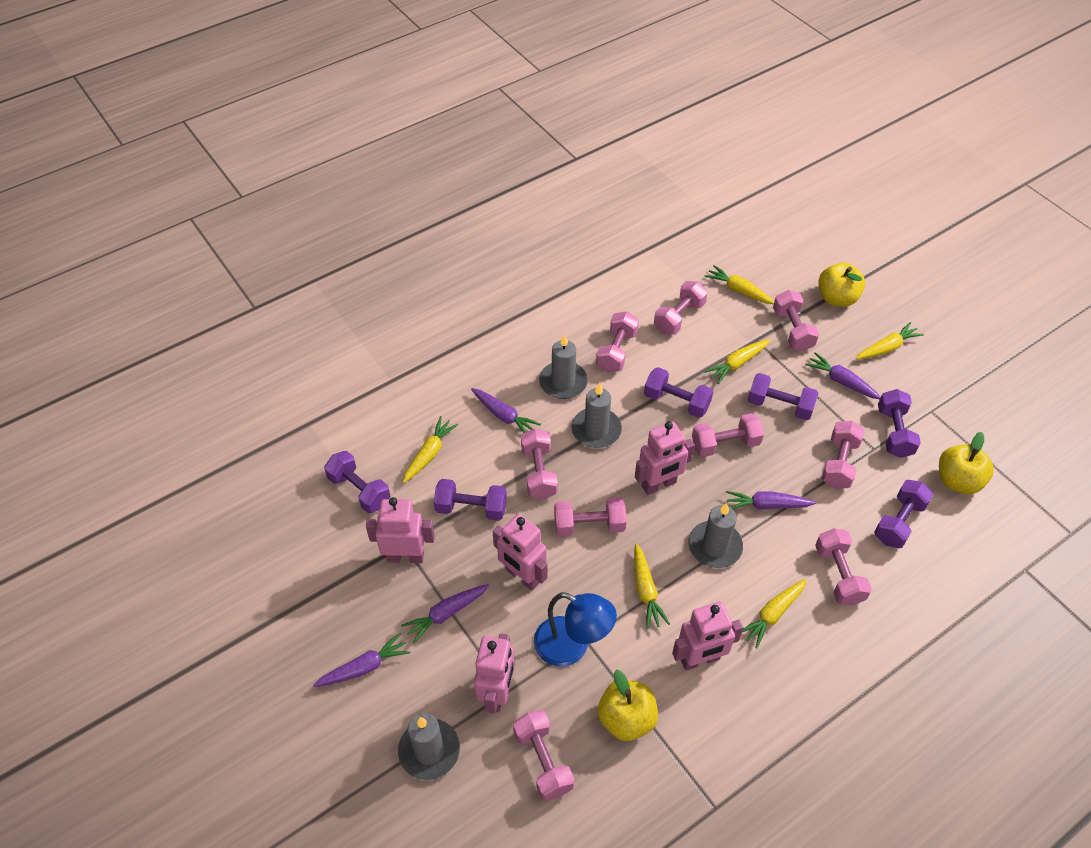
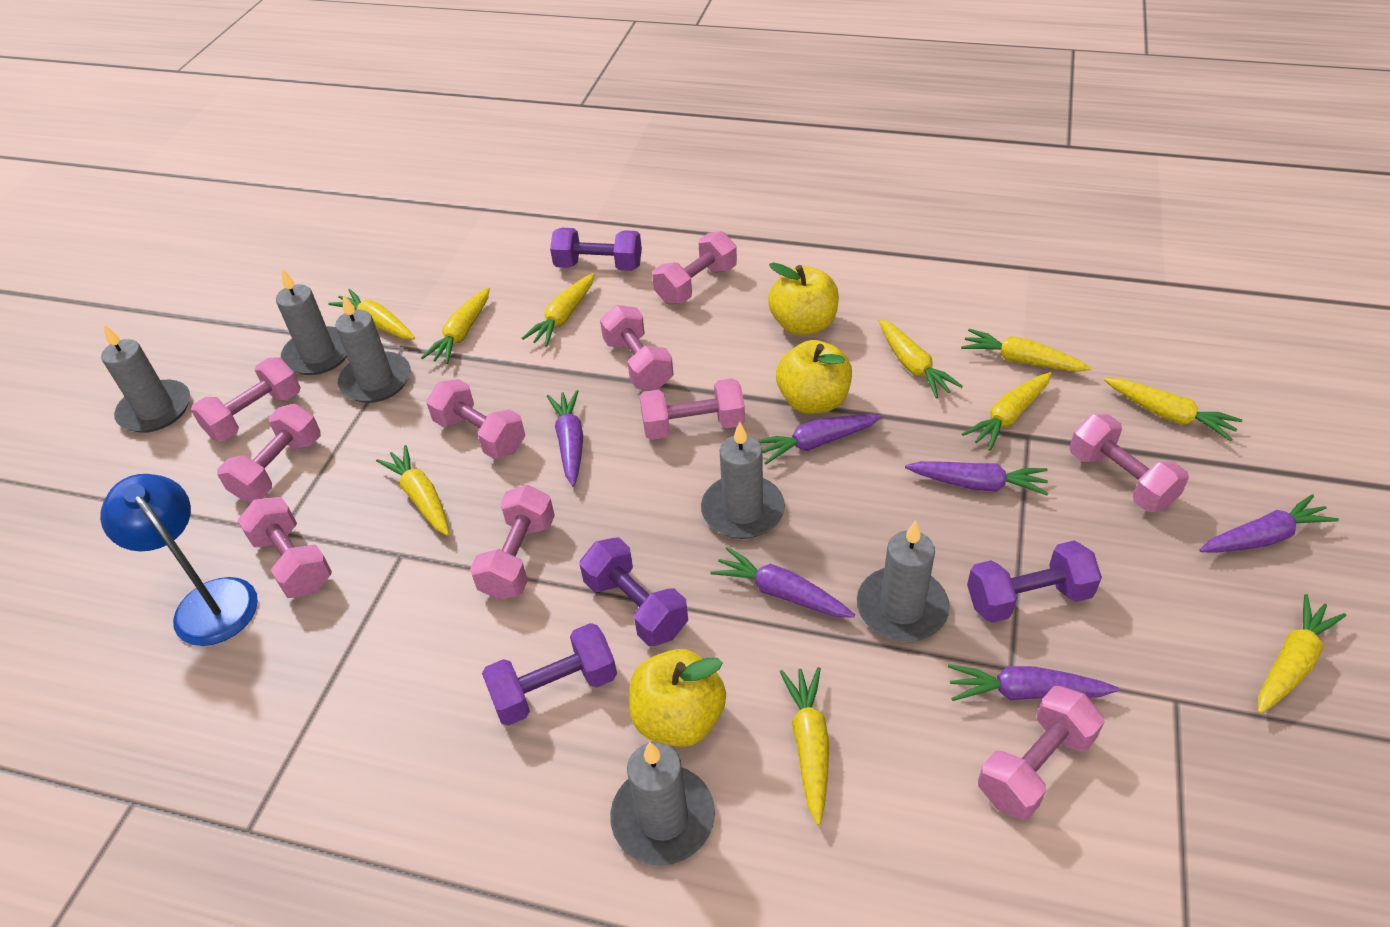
grey candle: 4 -> 6
pink dumbbell: 9 -> 10
pink robot: 5 -> 0
purple carrot: 5 -> 6
purple dumbbell: 6 -> 4
yellow carrot: 6 -> 10

